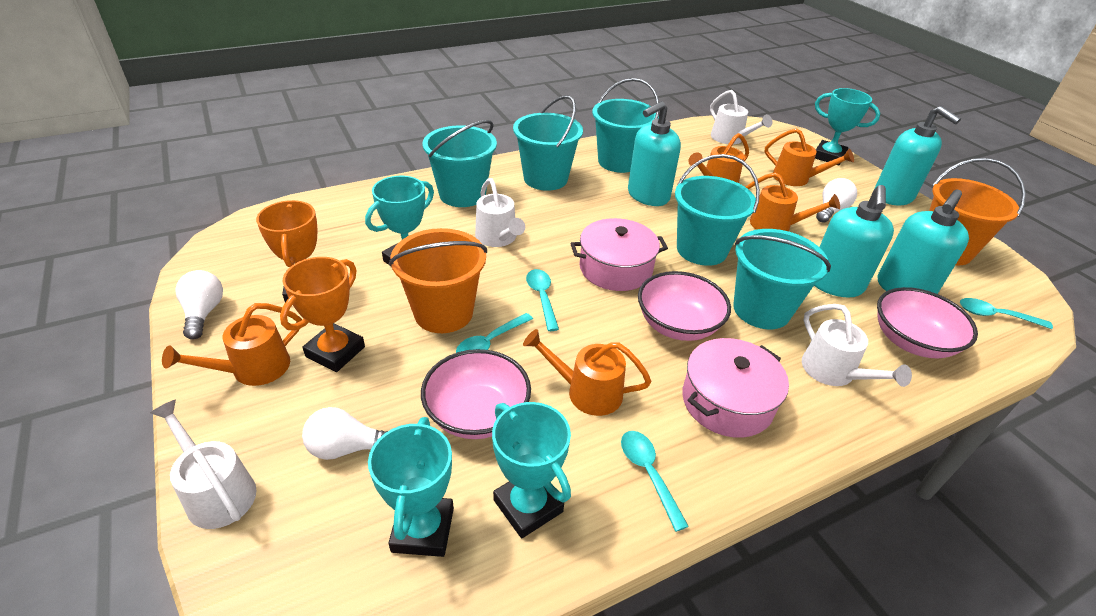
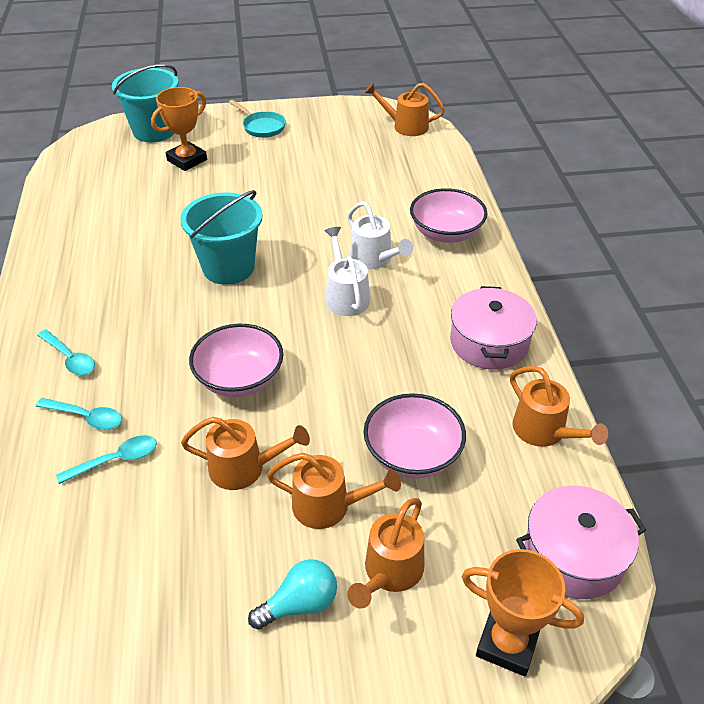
orange bucket: 2 -> 0
turquoise bucket: 5 -> 2
turquoise light bulb: 0 -> 1
turquoise pan: 0 -> 1
turquoise soap dispenser: 4 -> 0
turquoise spoon: 4 -> 3
turquoise trophy: 4 -> 0
white light bulb: 3 -> 0
white watering can: 4 -> 2

